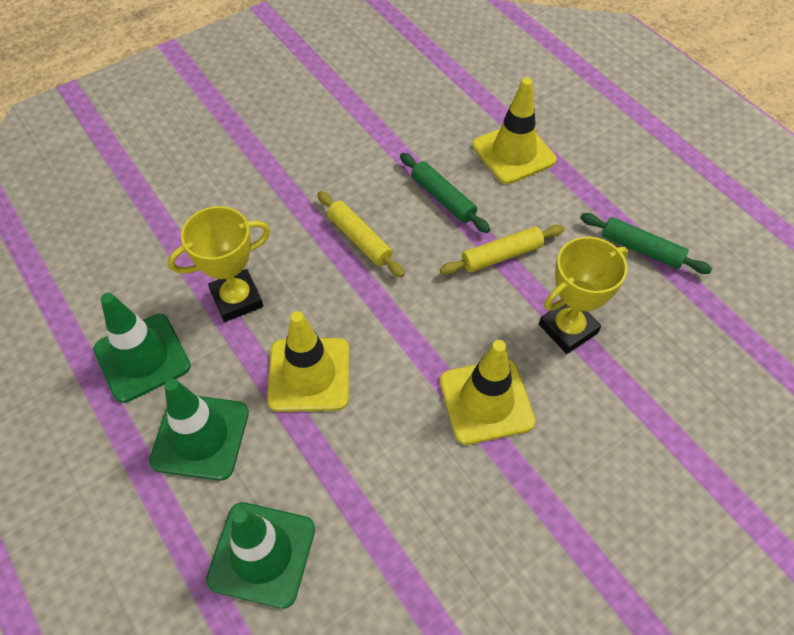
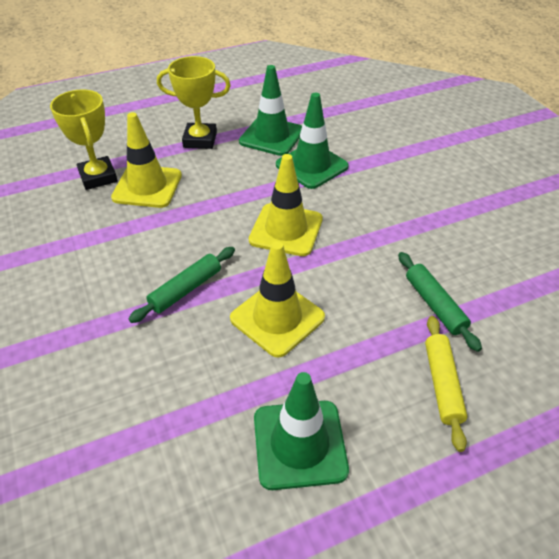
yellow rolling pin: 2 -> 1

